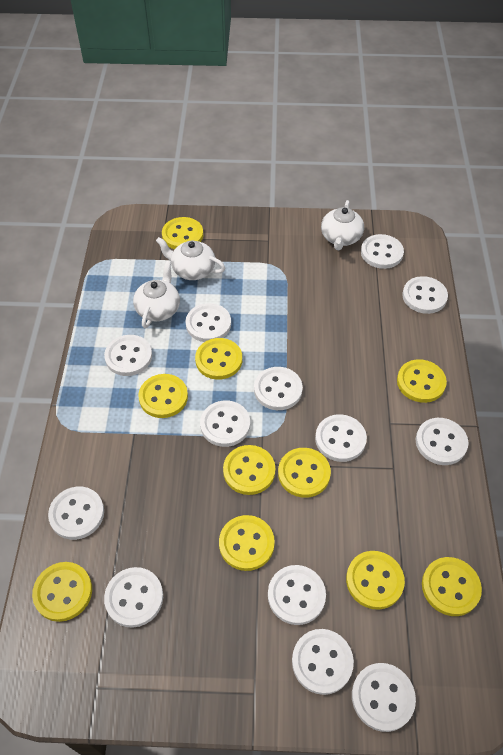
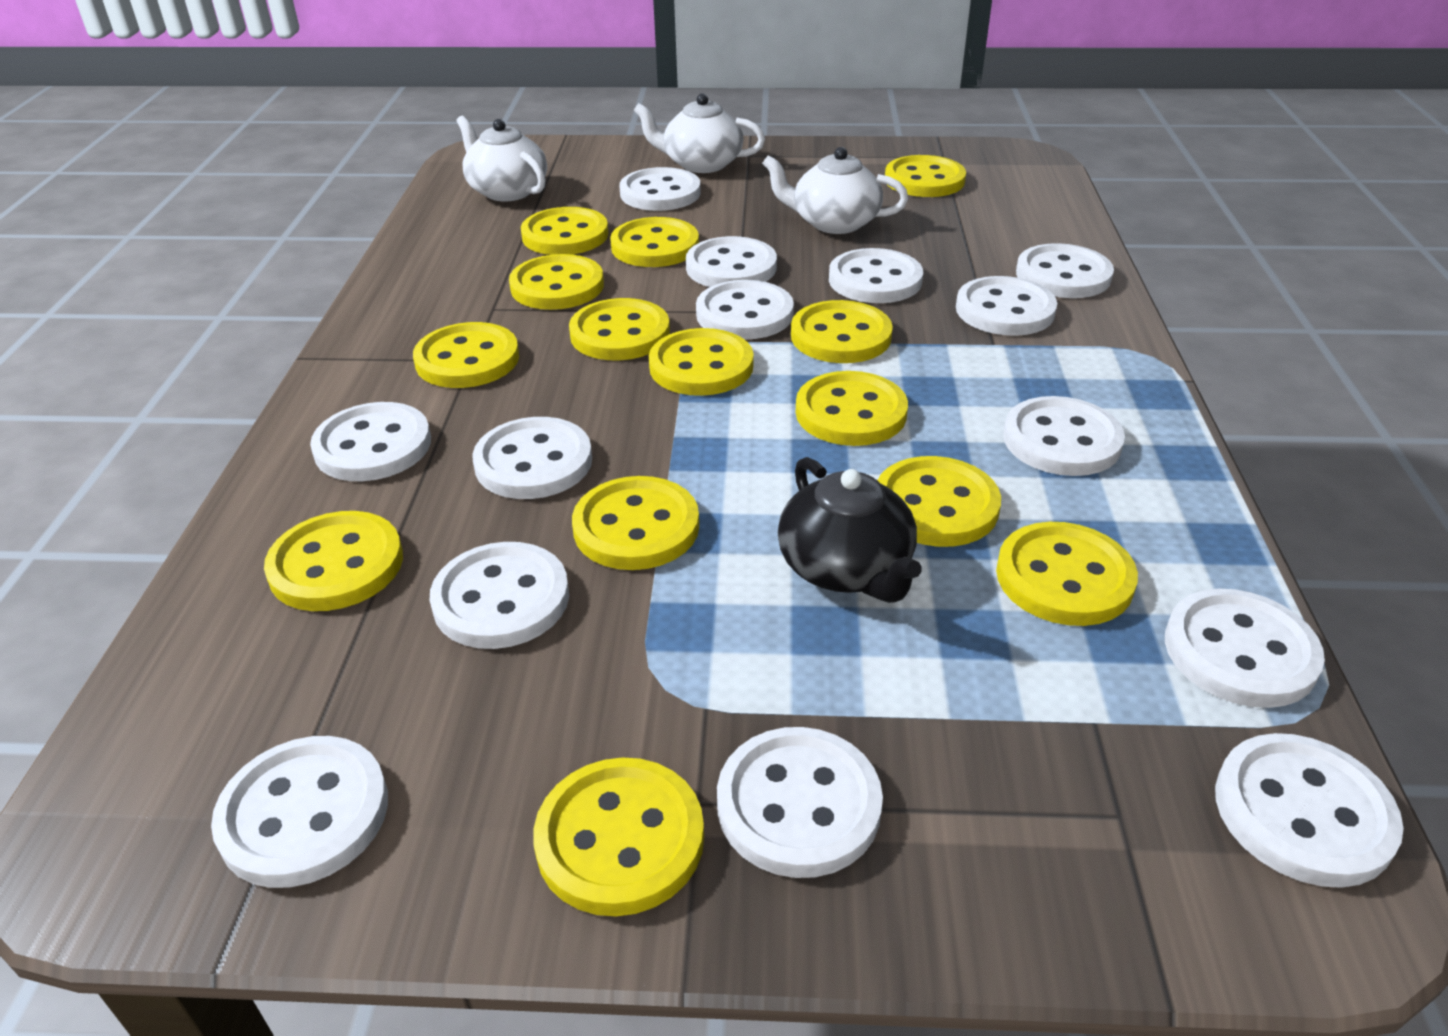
black teapot: 0 -> 1
white button: 13 -> 14
yellow button: 10 -> 14

